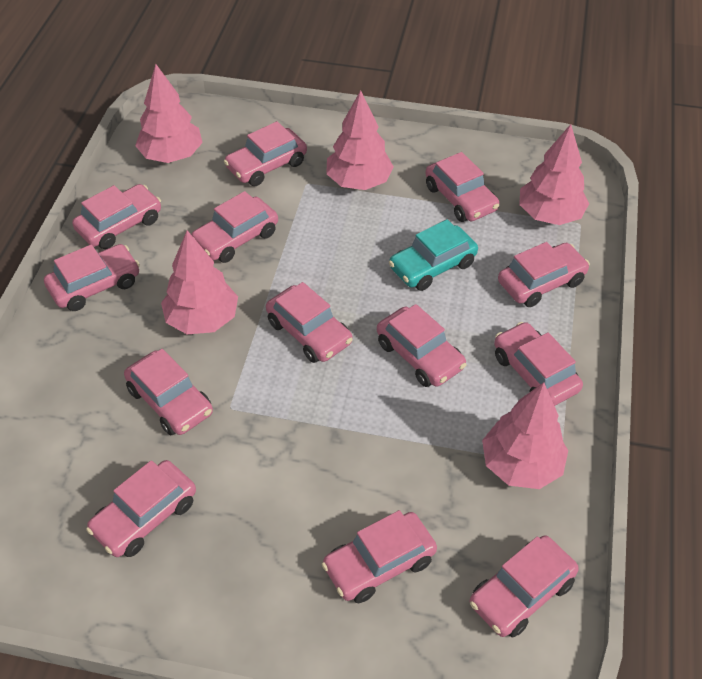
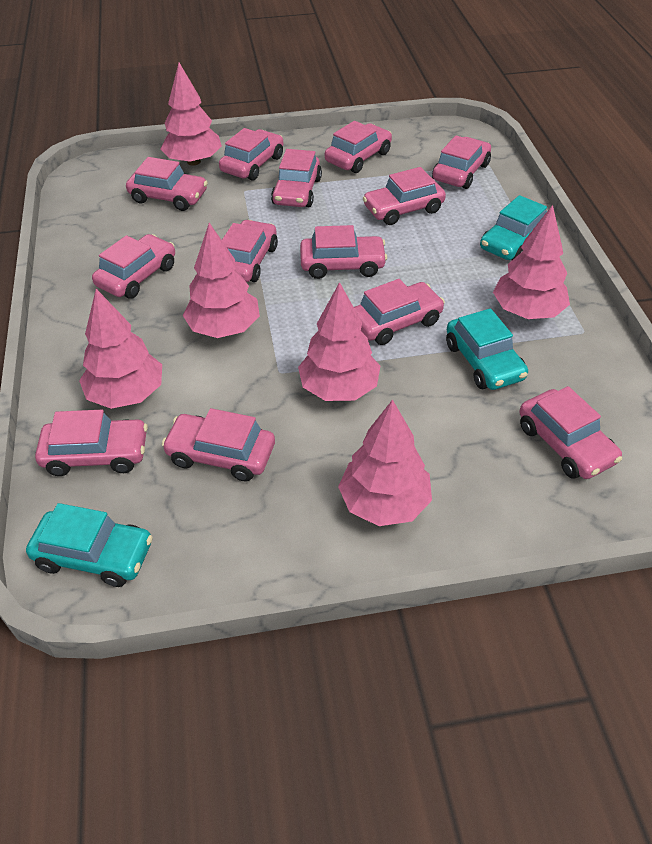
pink tree: 5 -> 6
turquoise car: 1 -> 3

